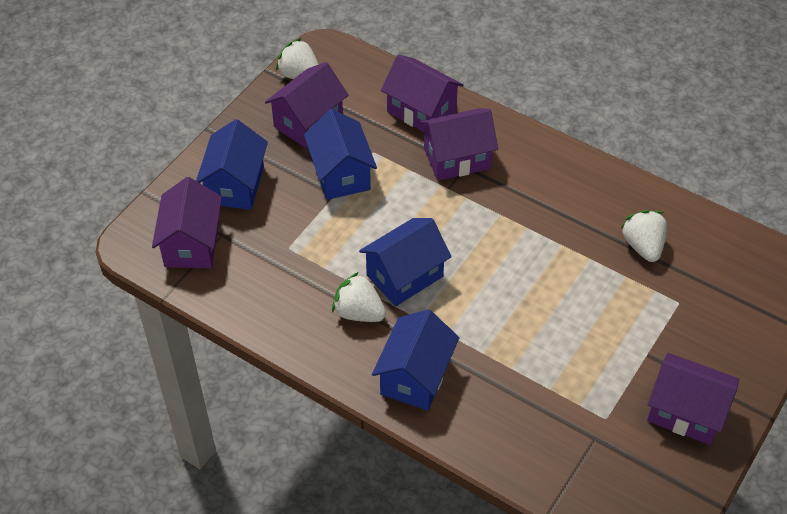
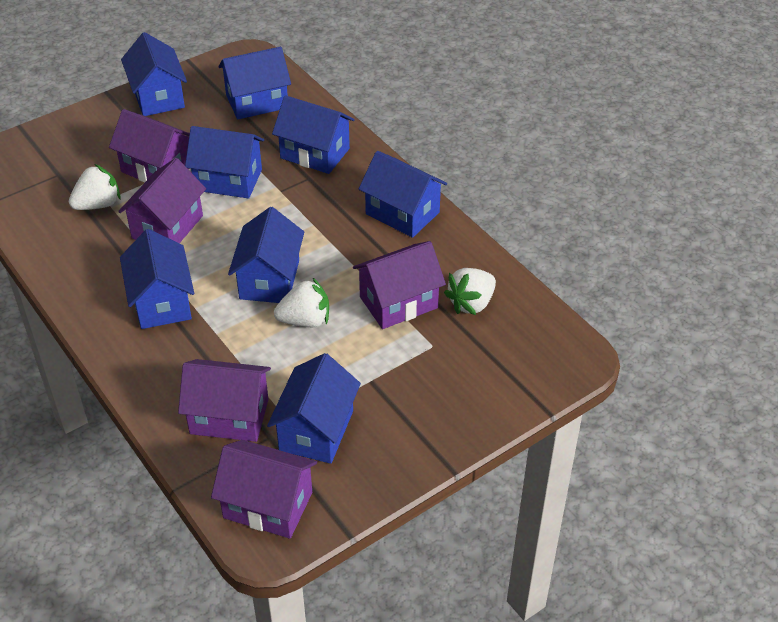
blue house: 4 -> 8

